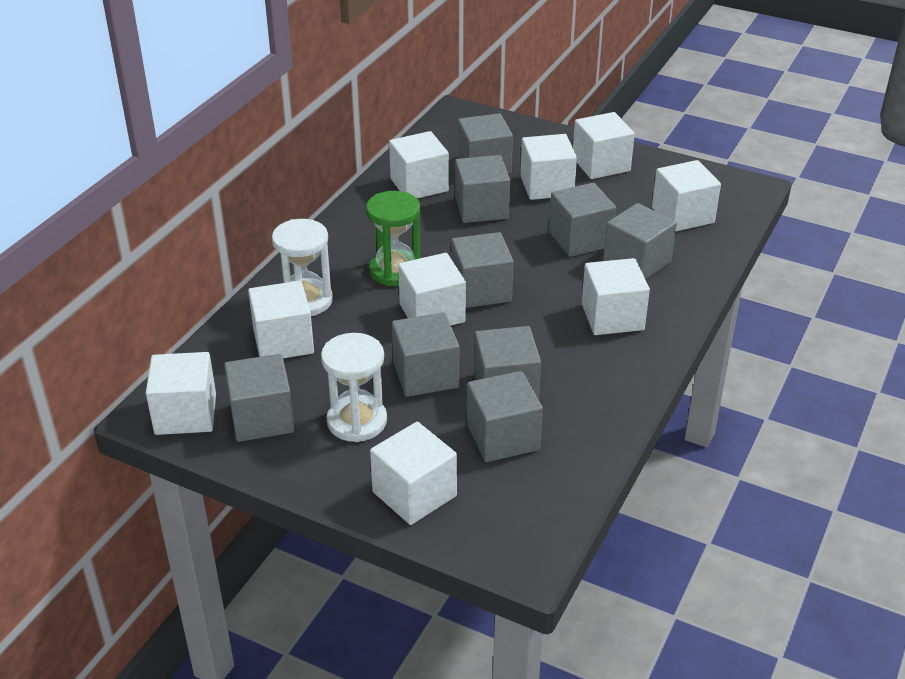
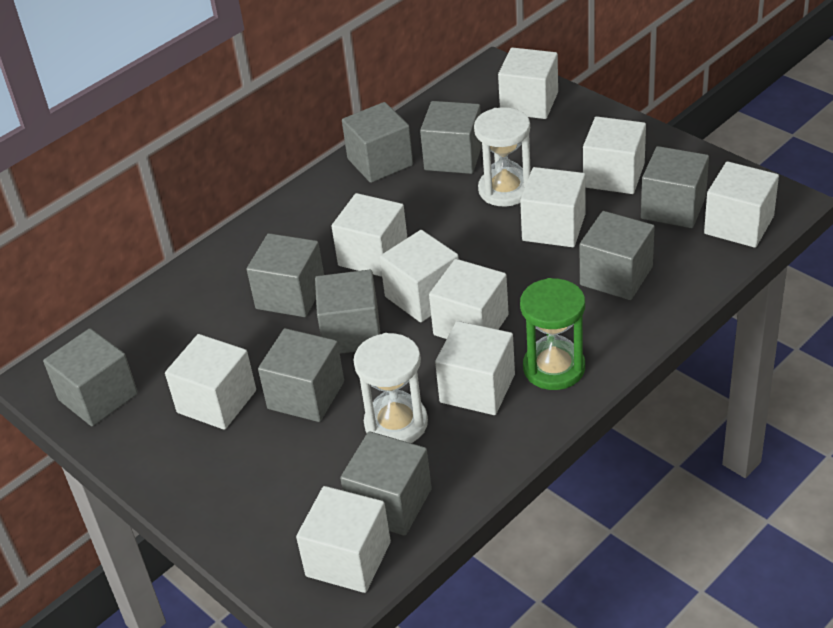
white cube: 9 -> 10

